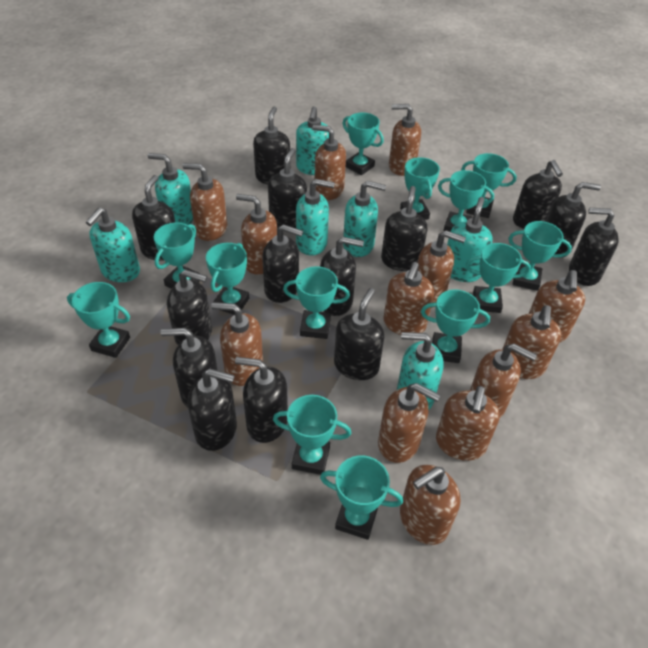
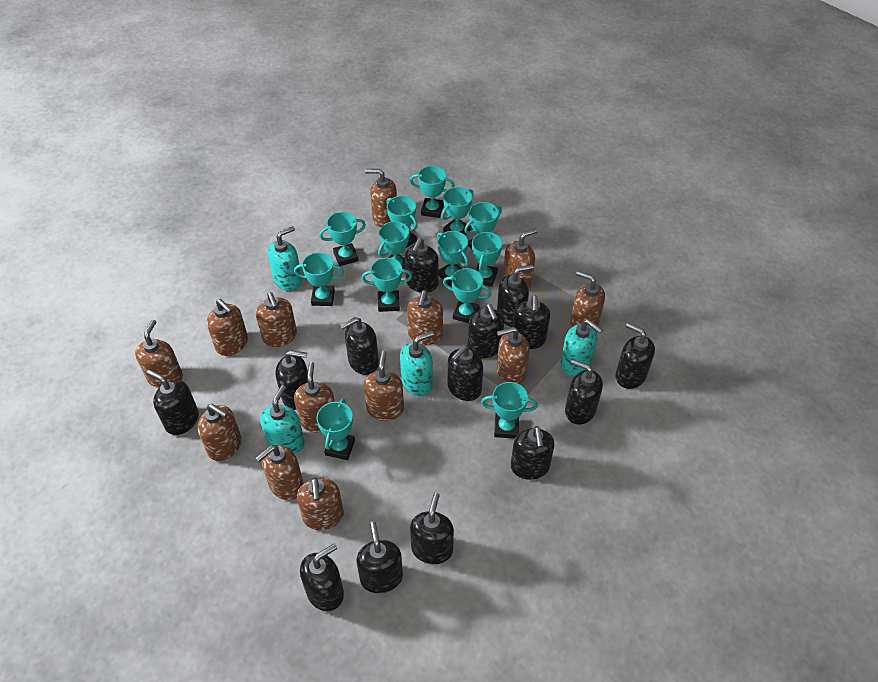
turquoise soap dispenser: 7 -> 4

